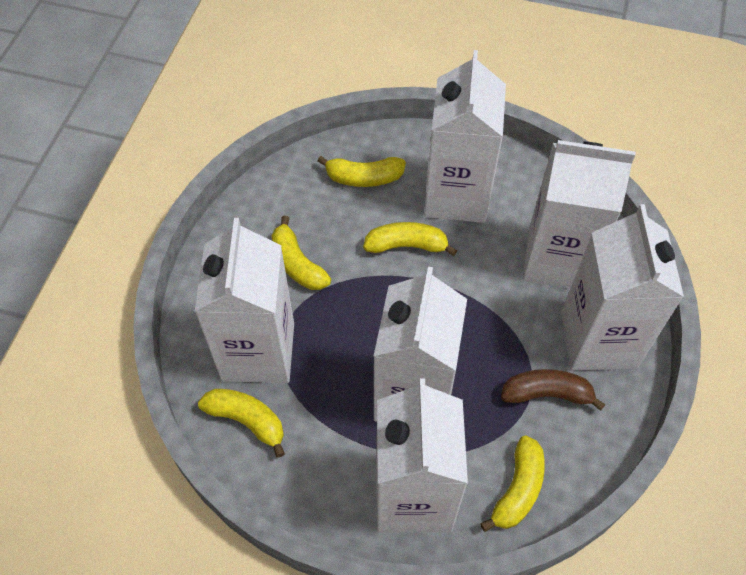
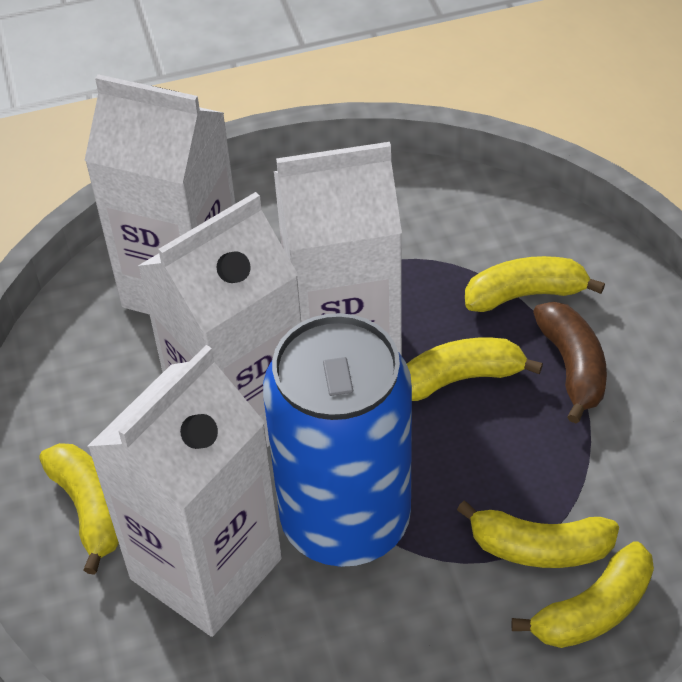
blue can: 0 -> 1
white carton: 6 -> 4

